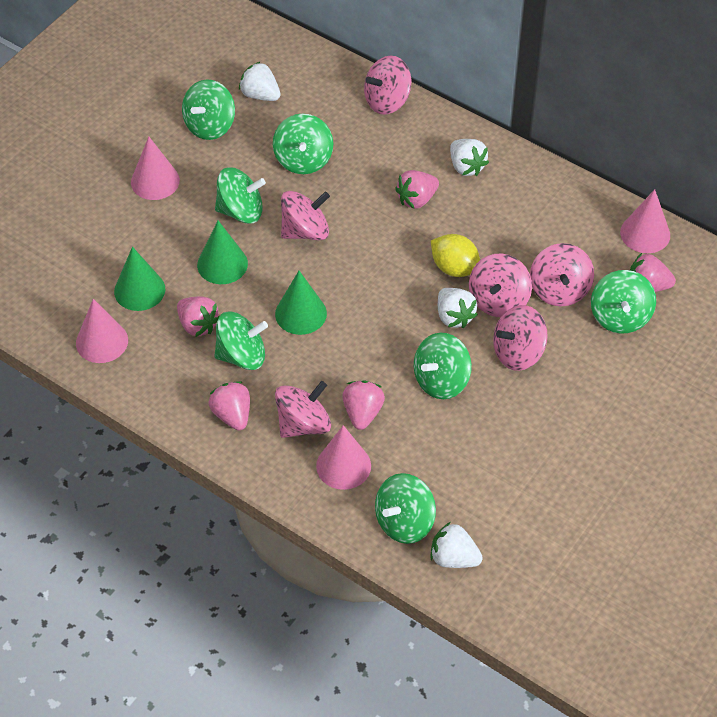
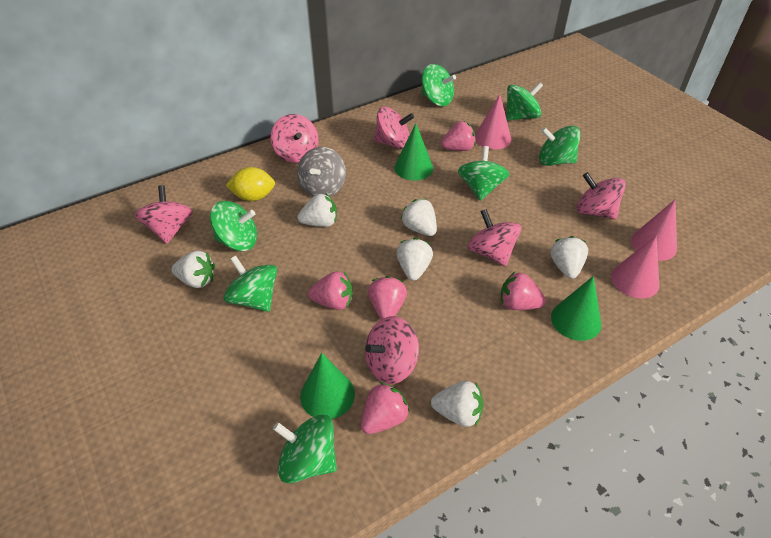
grey spinning top: 0 -> 1
pink cone: 4 -> 3
white strawberry: 4 -> 6

